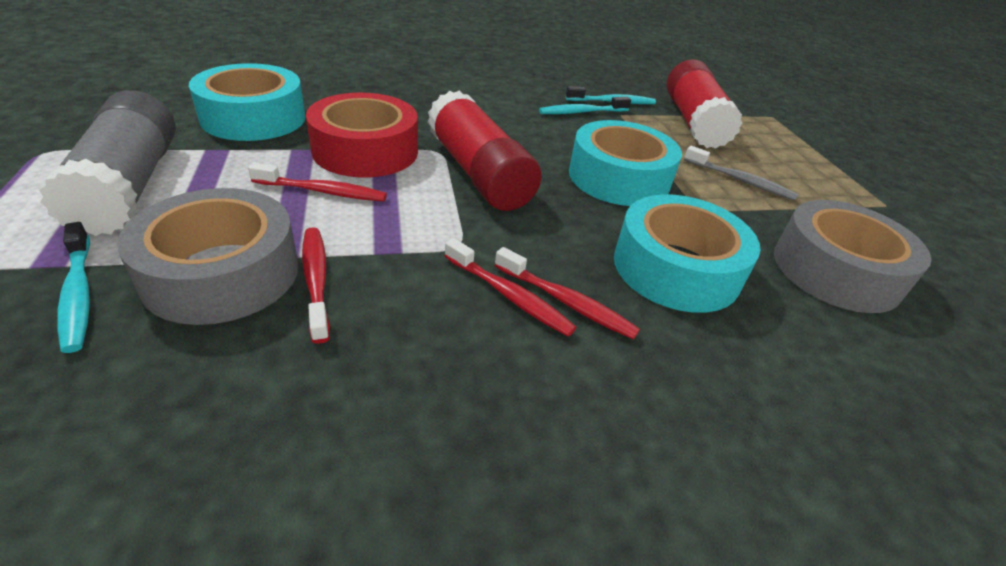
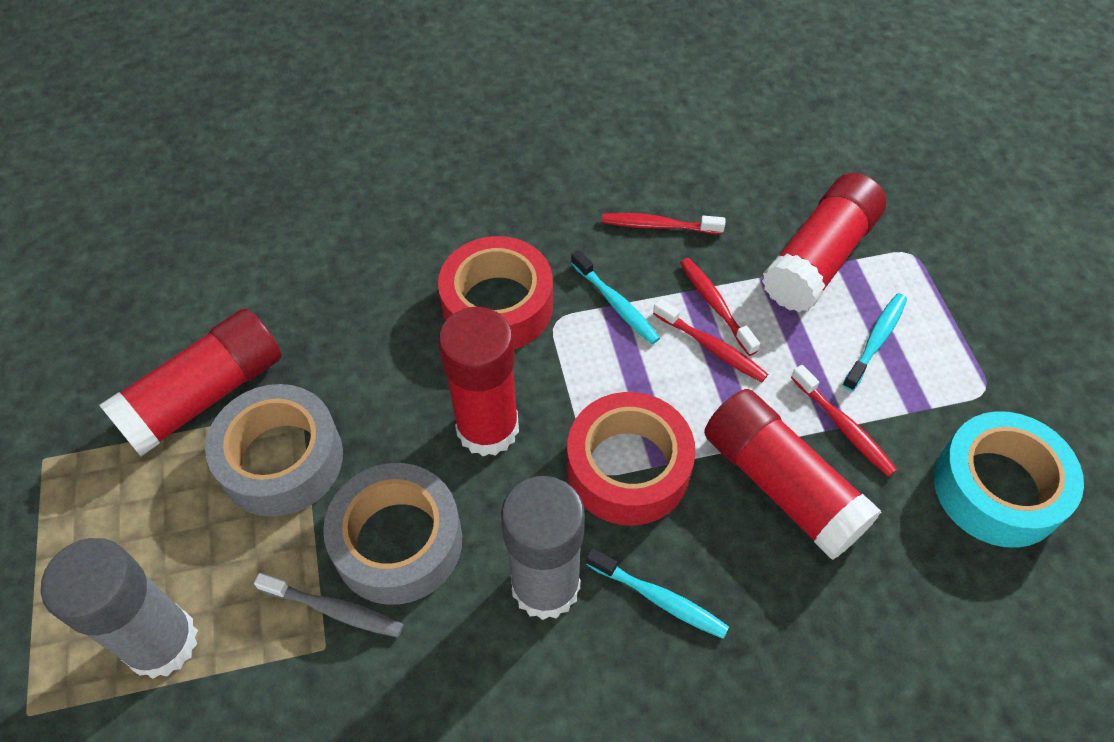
grey glue stick: 1 -> 2
red glue stick: 2 -> 4
red tape: 1 -> 2
turquoise tape: 3 -> 1

